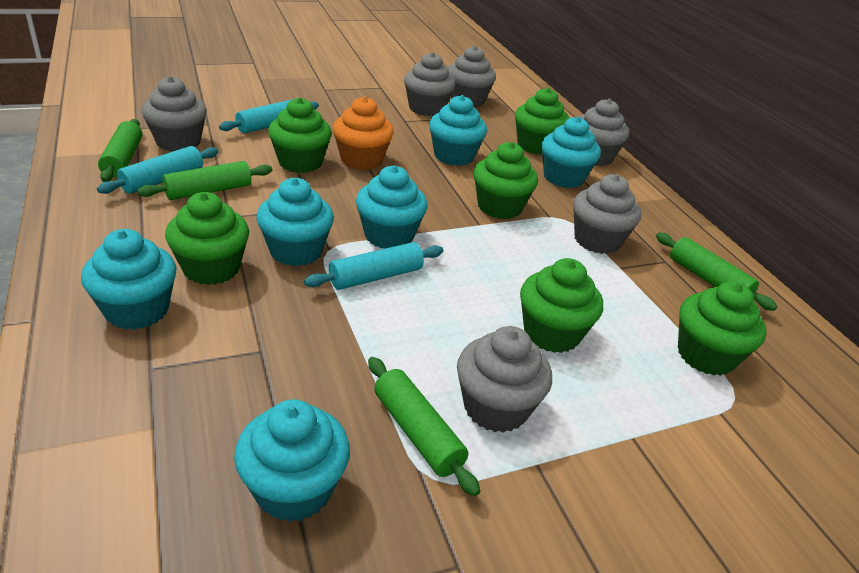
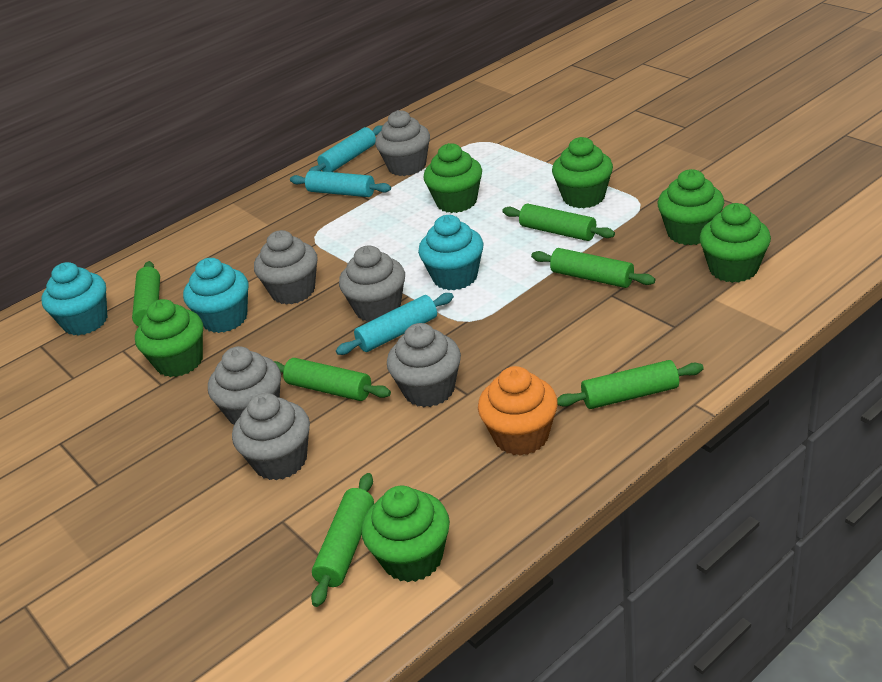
green rolling pin: 4 -> 6
turquoise cupcake: 6 -> 3

